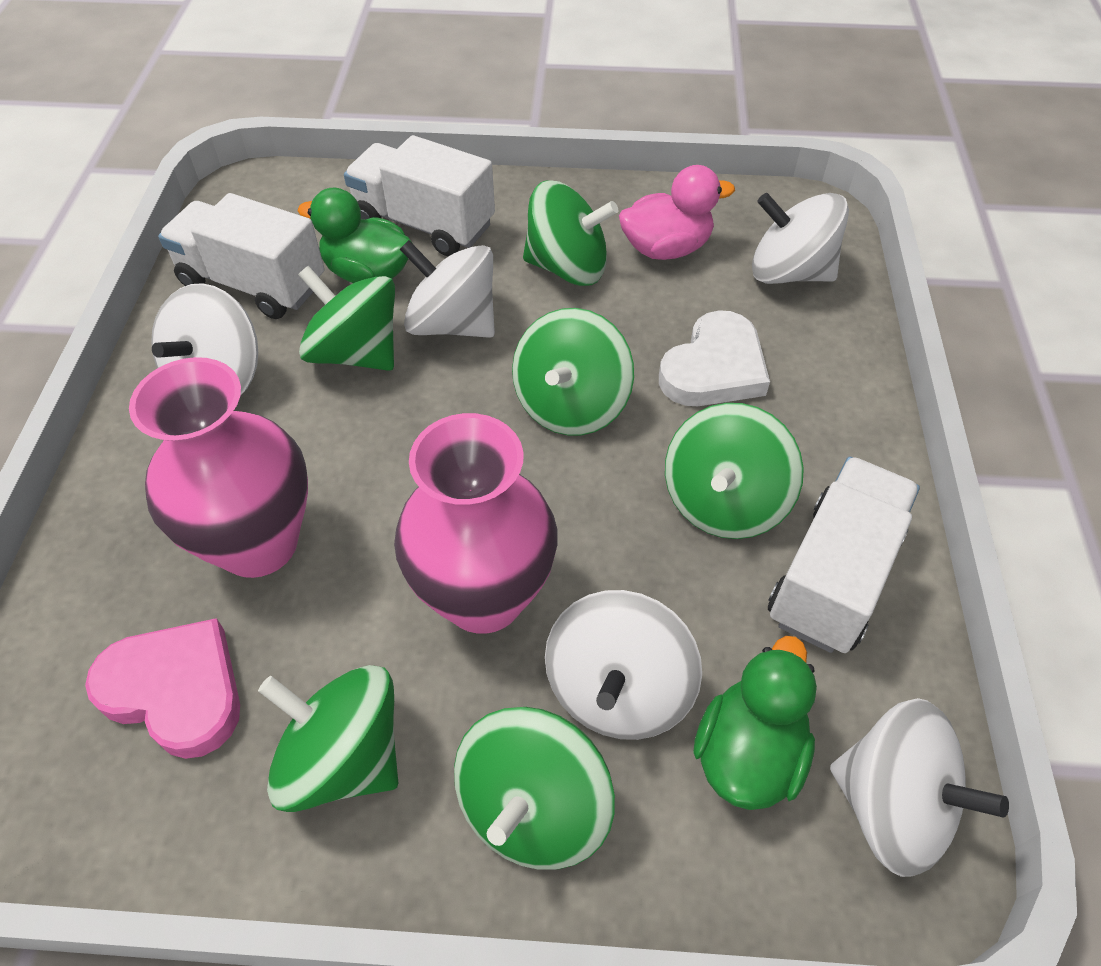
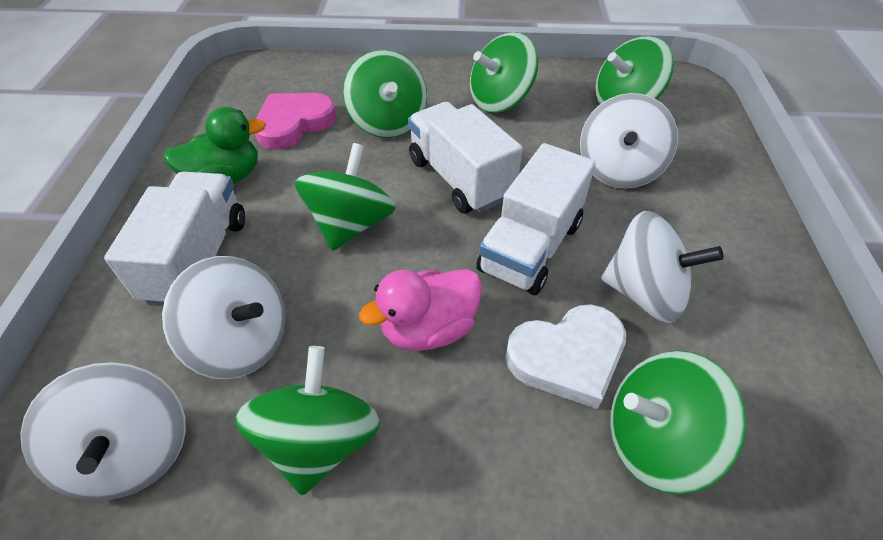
green duck: 2 -> 1
pink vase: 2 -> 0
white spinning top: 5 -> 4

